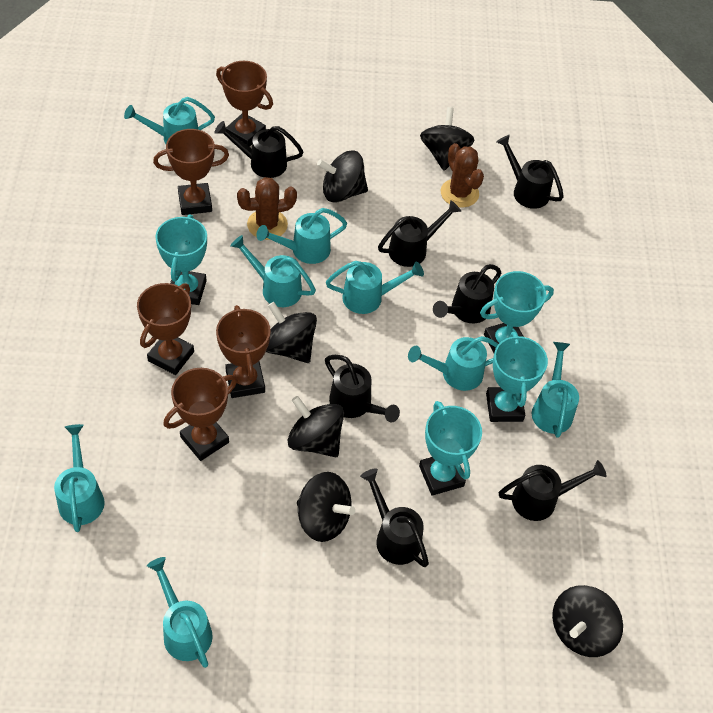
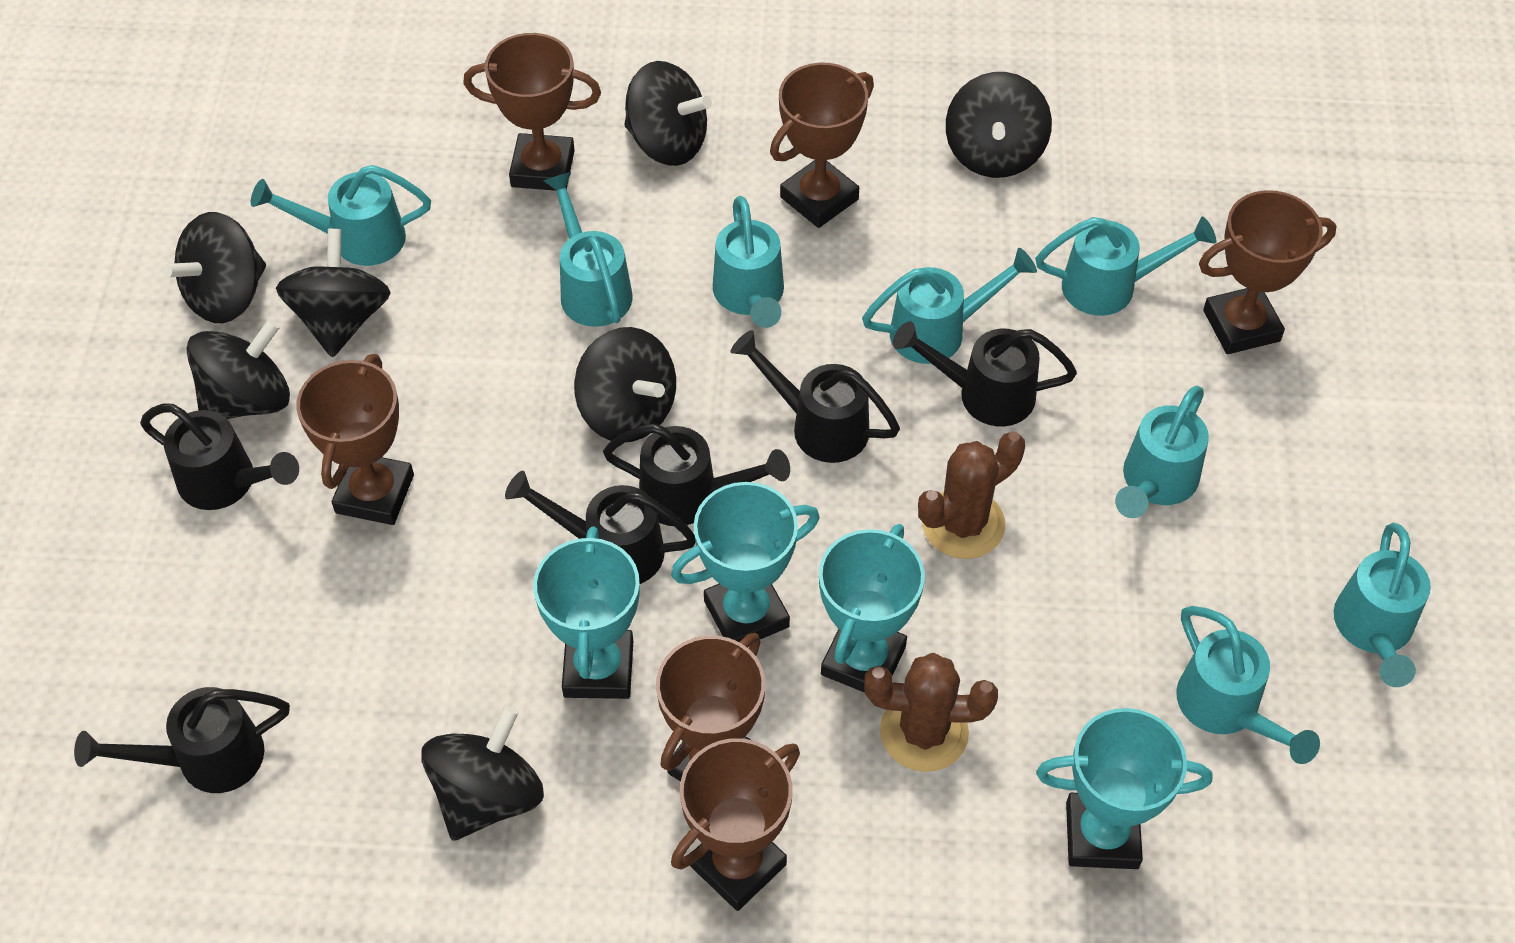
black spinning top: 6 -> 7
black watering can: 7 -> 6
brown trophy: 5 -> 6

